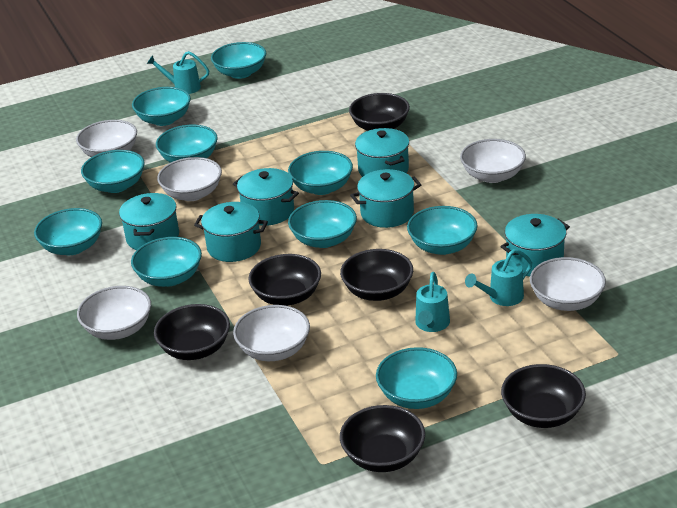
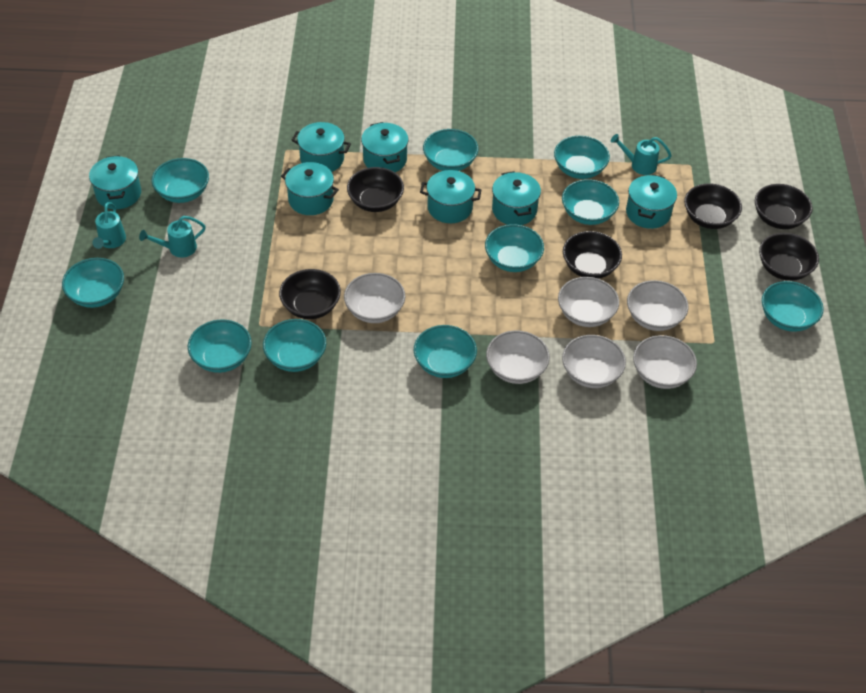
turquoise pot: 6 -> 7

